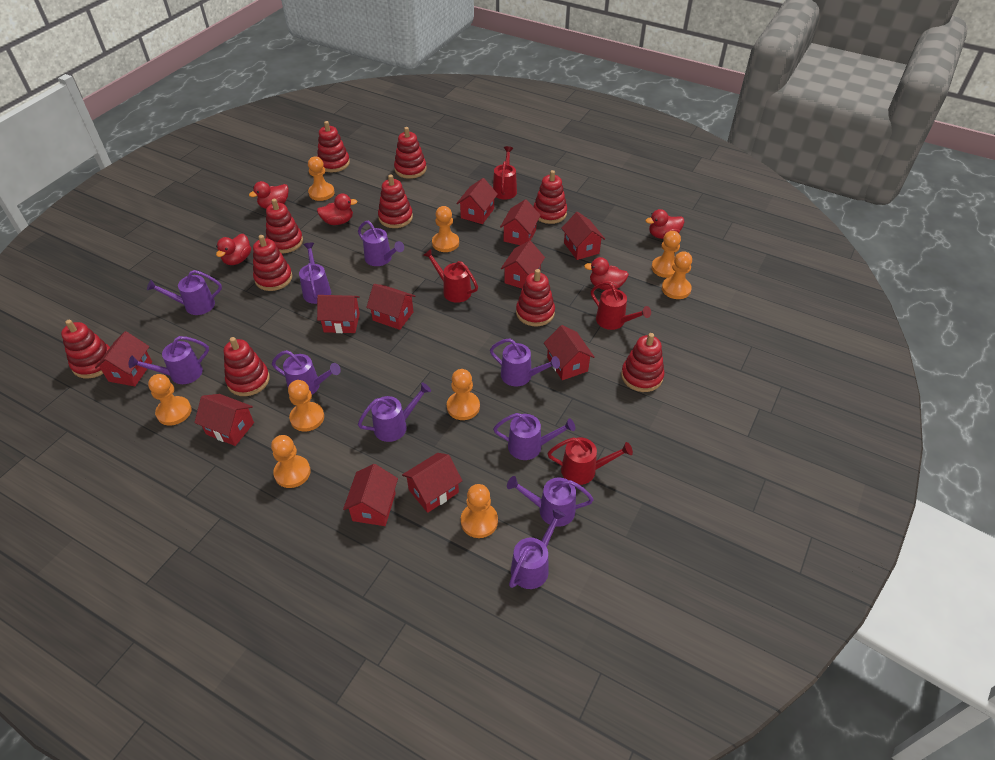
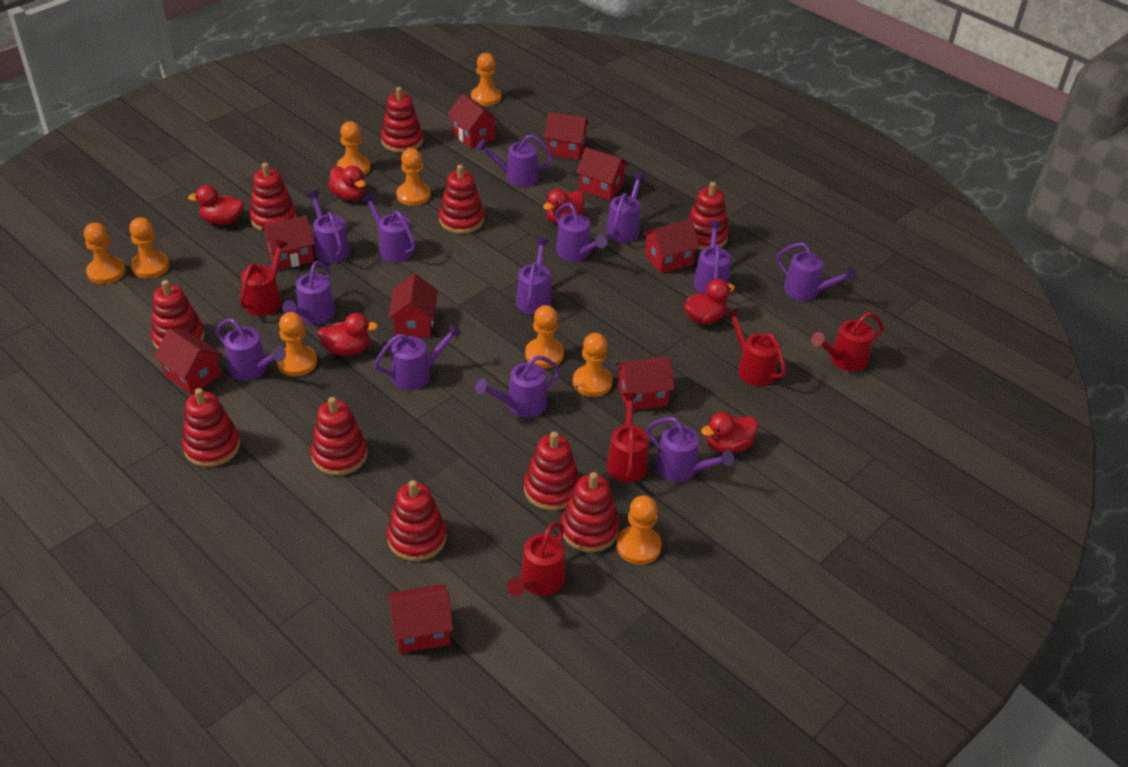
purple watering can: 10 -> 13
red duck: 5 -> 6
red house: 11 -> 9
red watering can: 4 -> 5

